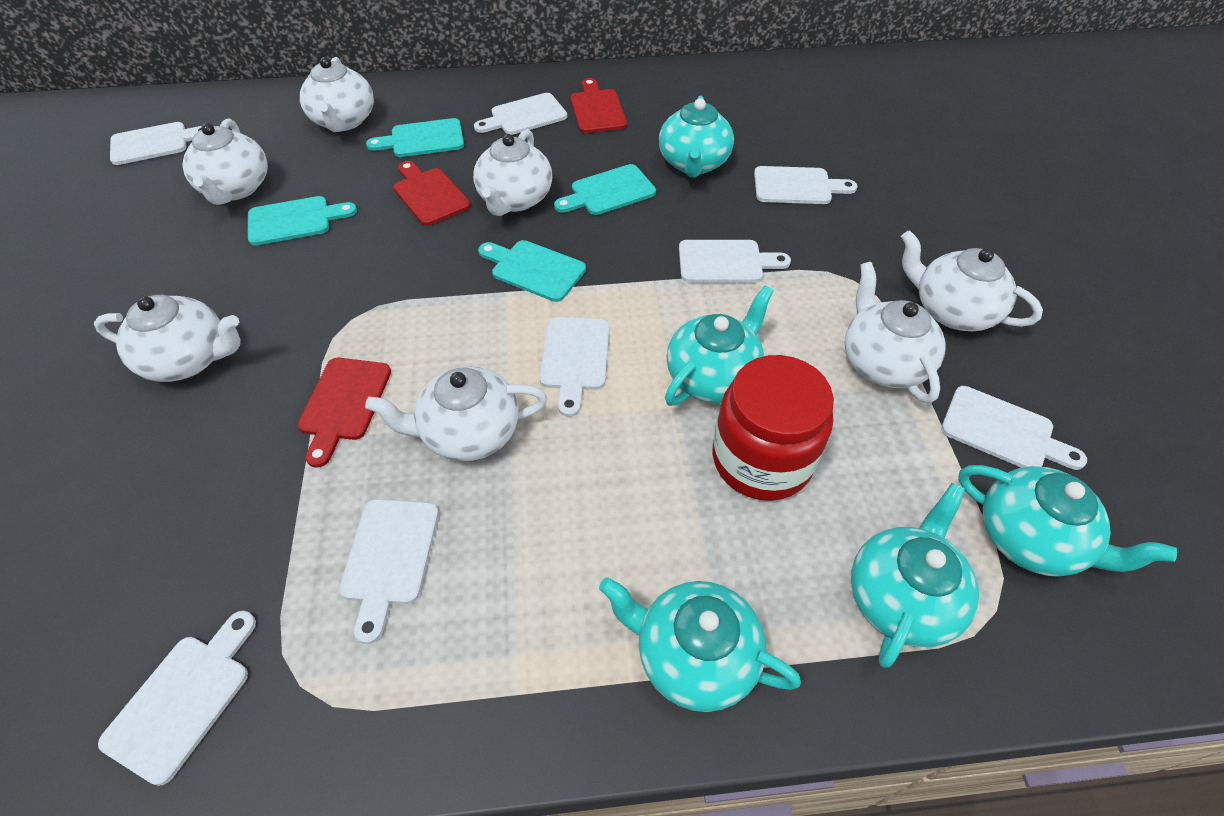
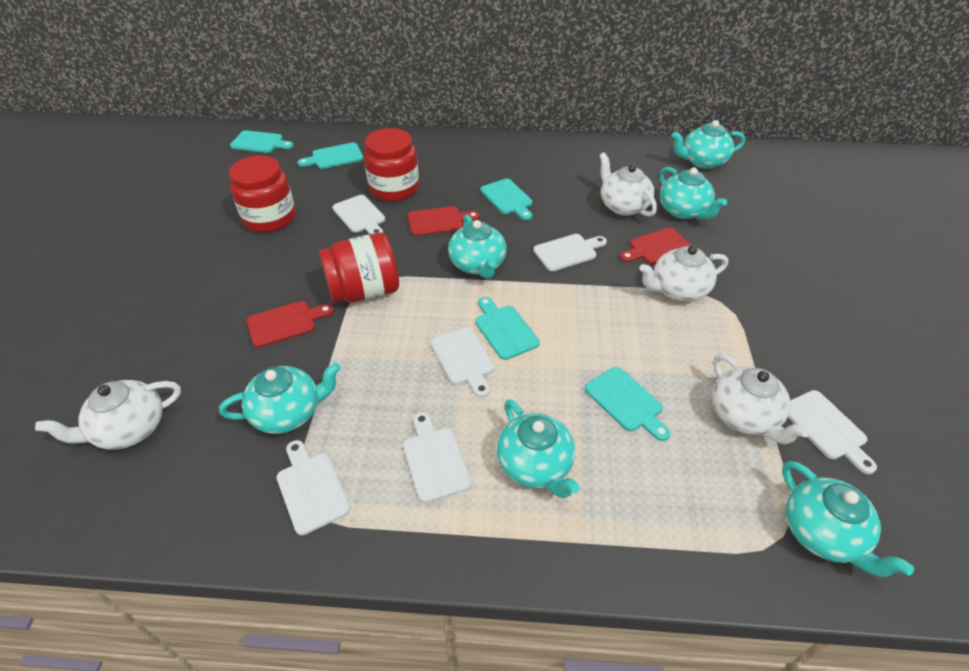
red jar: 1 -> 3
turquoise cutting board: 4 -> 5
turquoise teapot: 5 -> 6
white cutting board: 8 -> 6
white teapot: 7 -> 4

